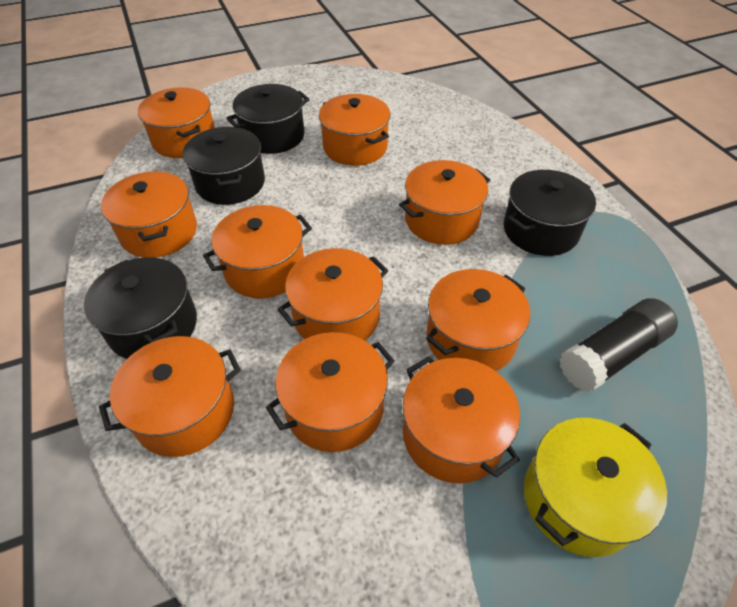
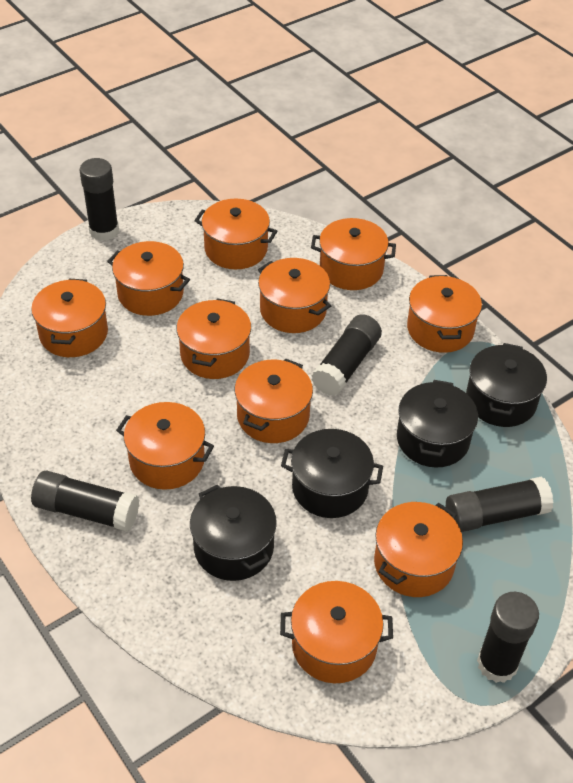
black glue stick: 1 -> 5
orange pot: 10 -> 11
yellow pot: 1 -> 0

